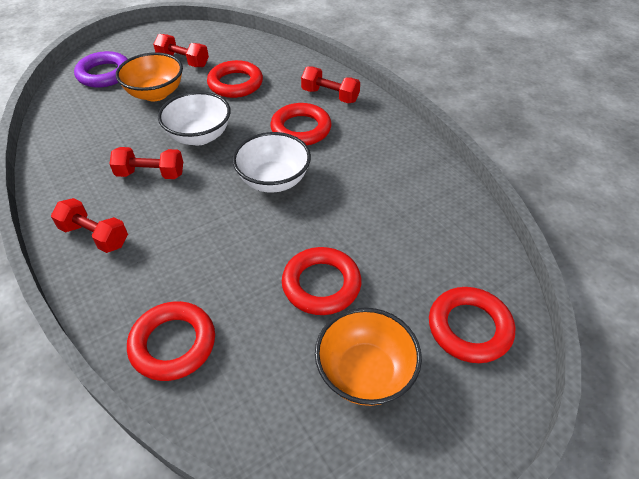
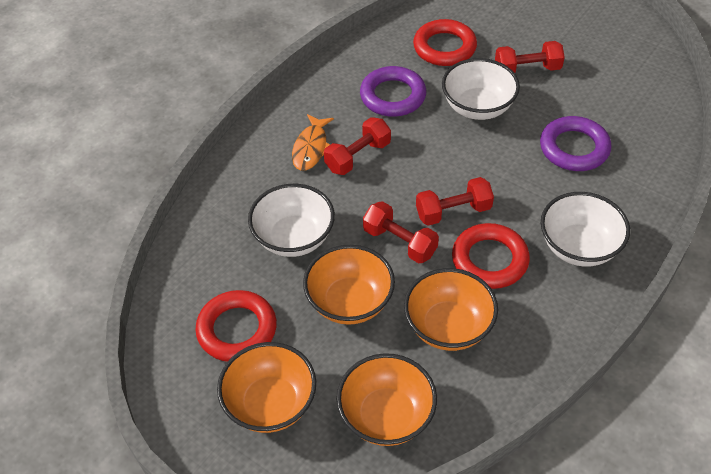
orange bowl: 2 -> 4
orange fish: 0 -> 1
purple ring: 1 -> 2
red ring: 5 -> 3
white bowl: 2 -> 3

